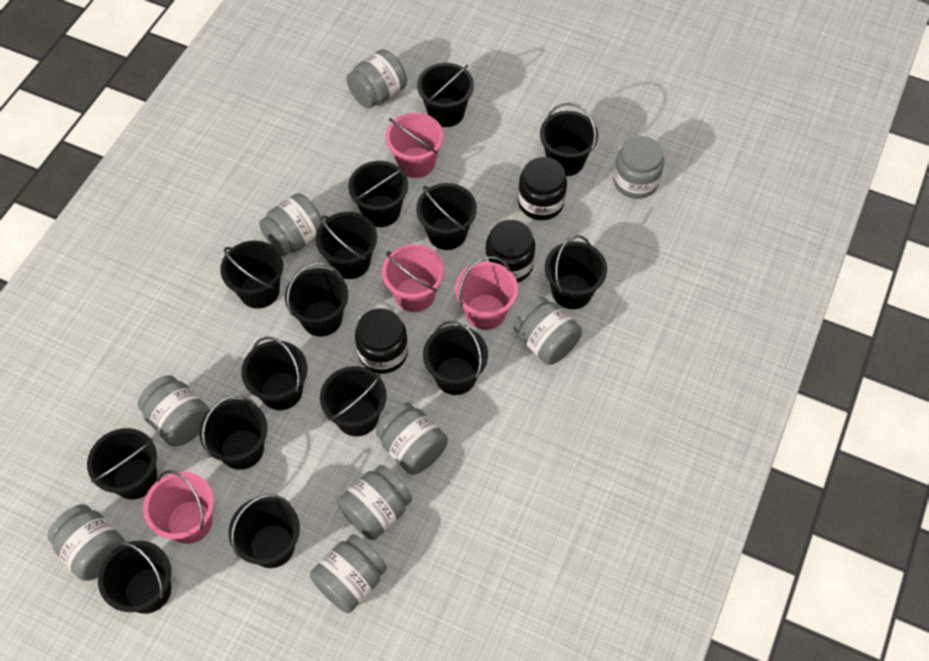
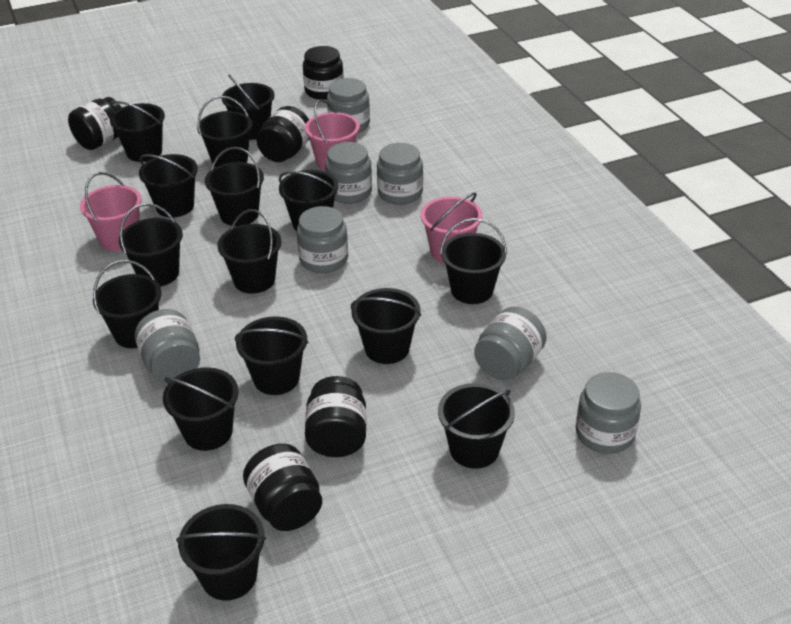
black jar: 3 -> 5
grey jar: 9 -> 7
pink bucket: 4 -> 3

